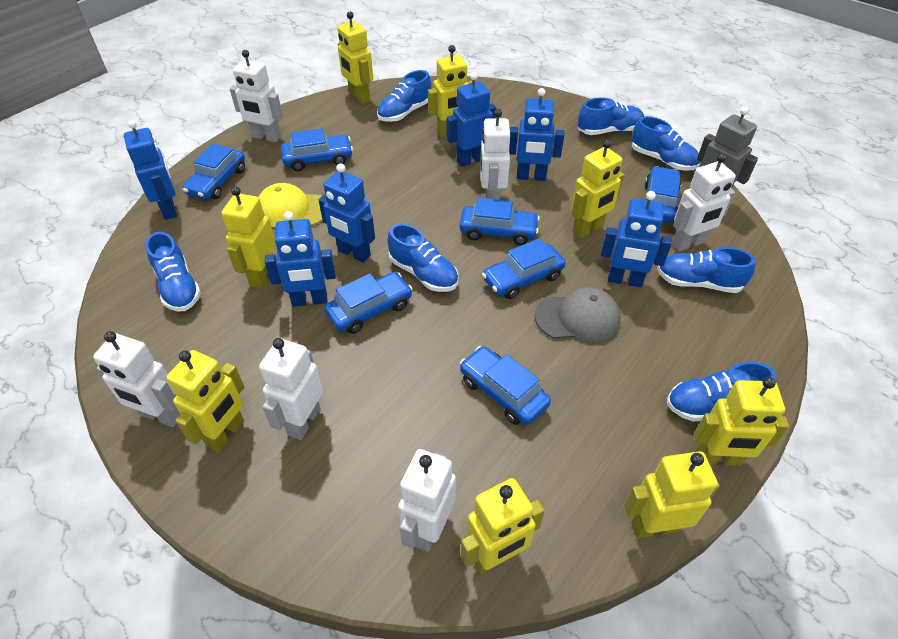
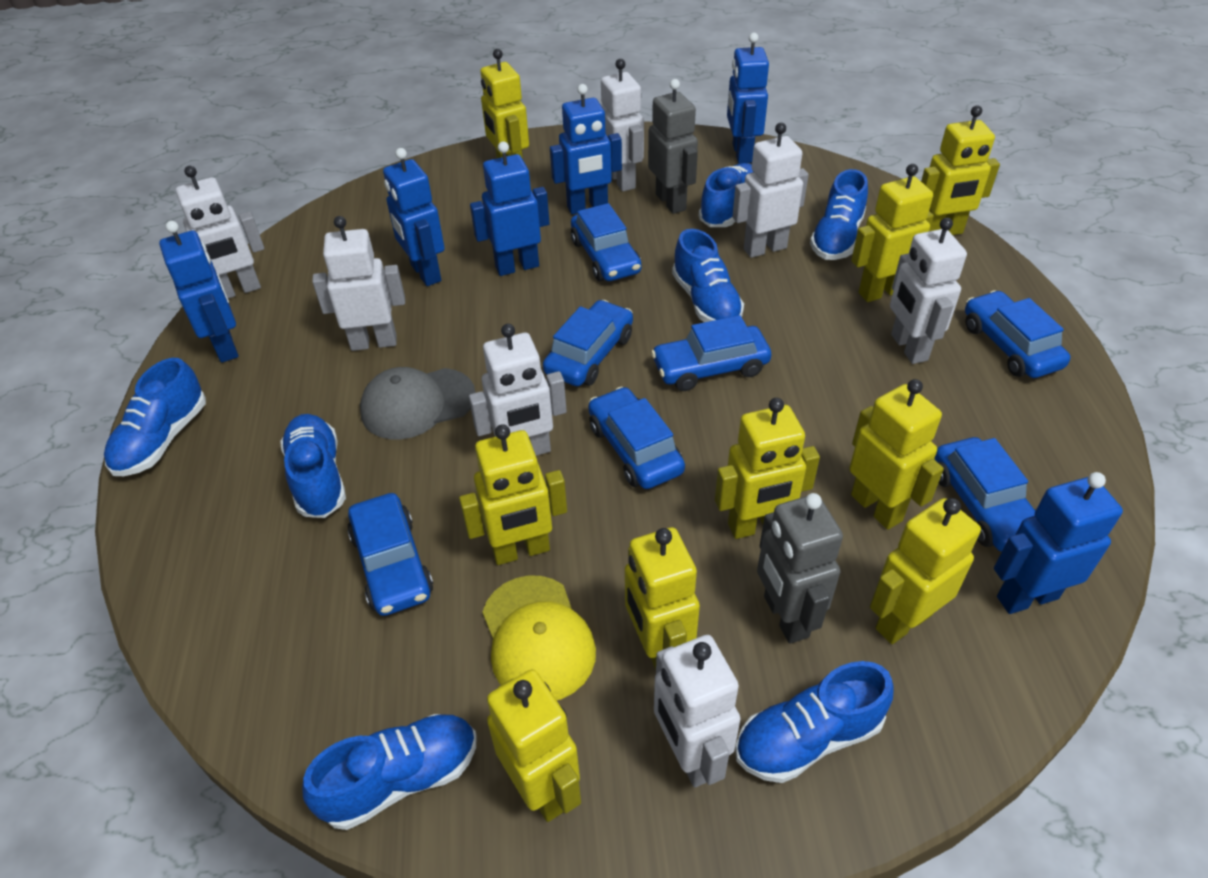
grey robot: 1 -> 2
white robot: 6 -> 7
yellow robot: 8 -> 9

